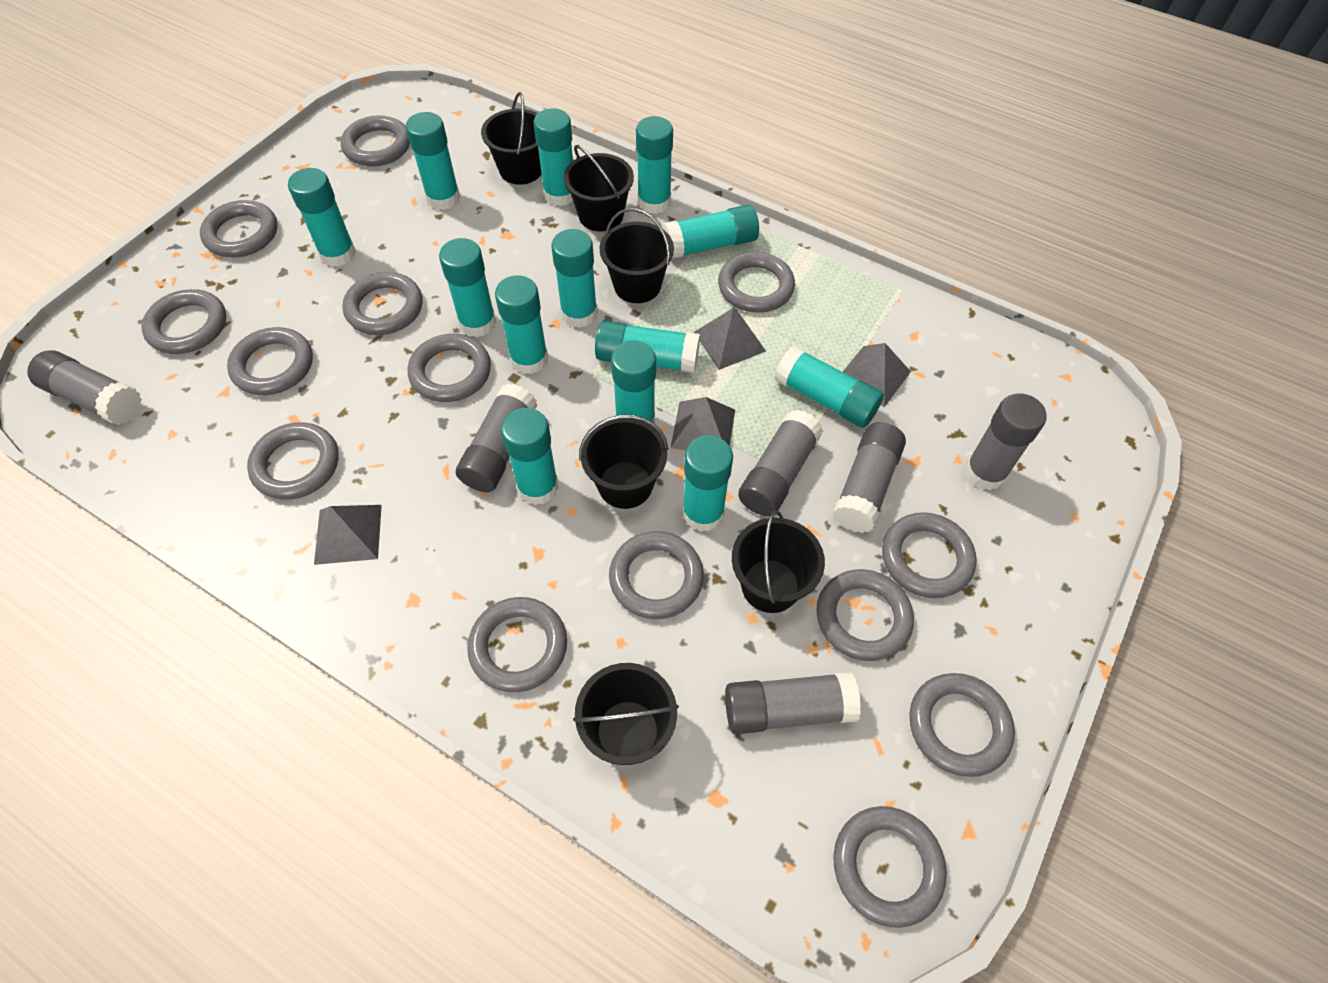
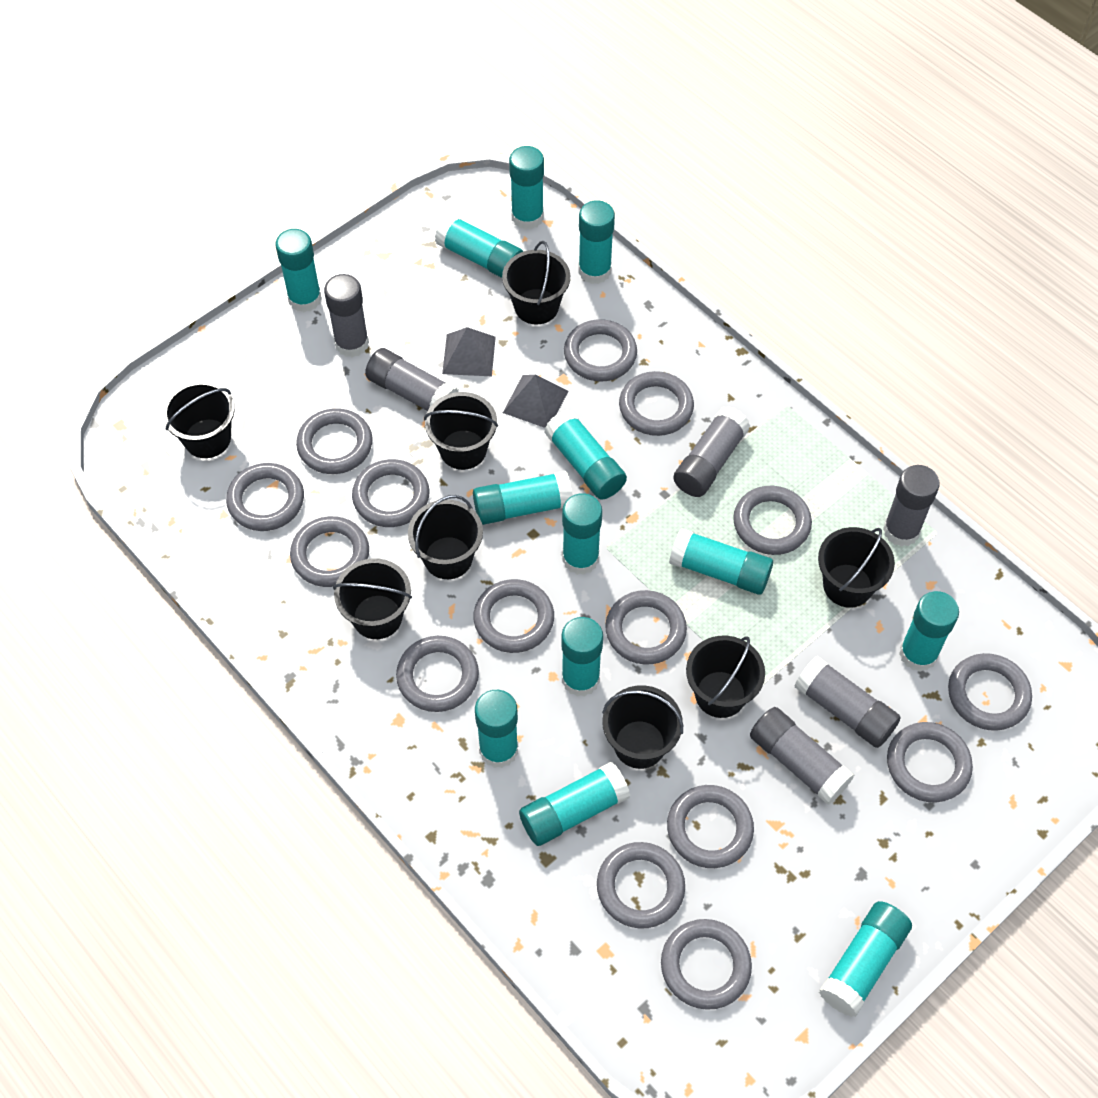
black bucket: 6 -> 8
grey pyramid: 4 -> 2
grey ring: 14 -> 15

